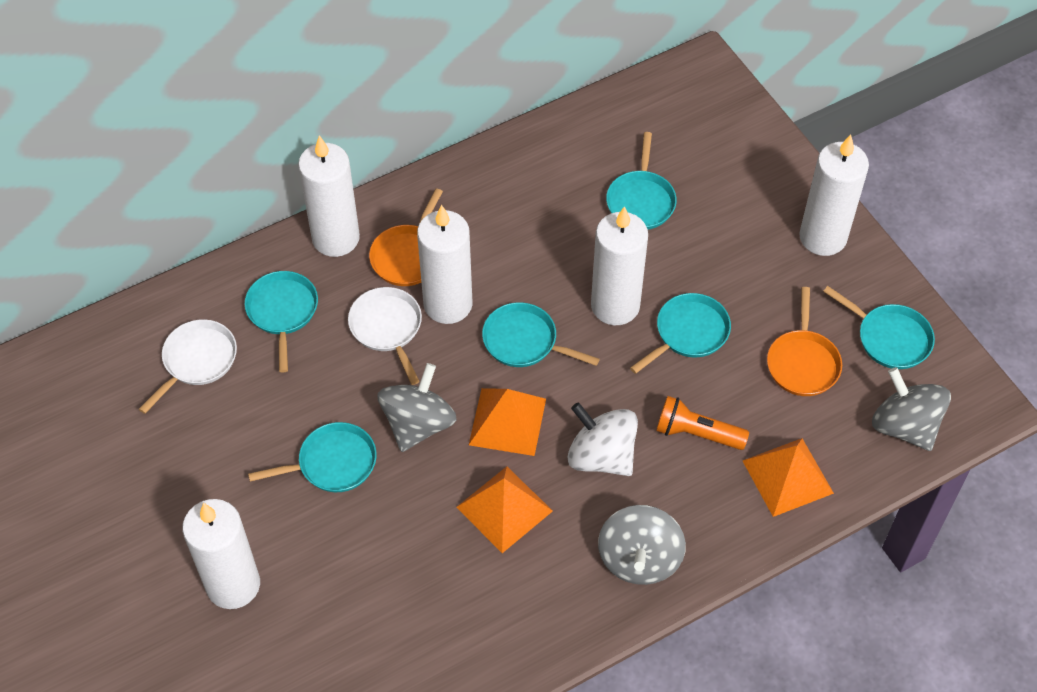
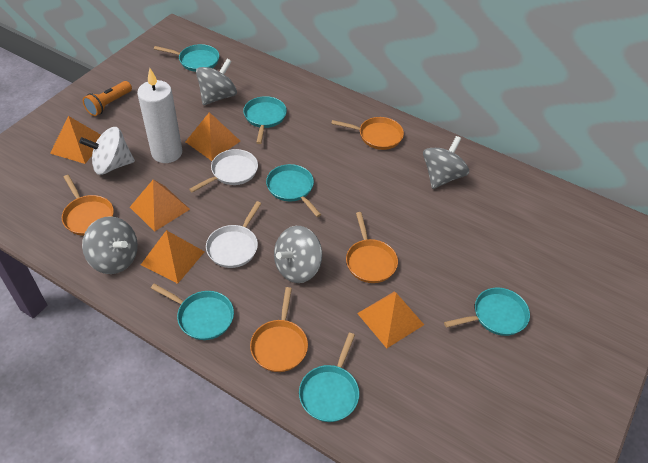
grey spinning top: 3 -> 4
orange pan: 2 -> 4
orange pyramid: 3 -> 5
white candle: 5 -> 1

